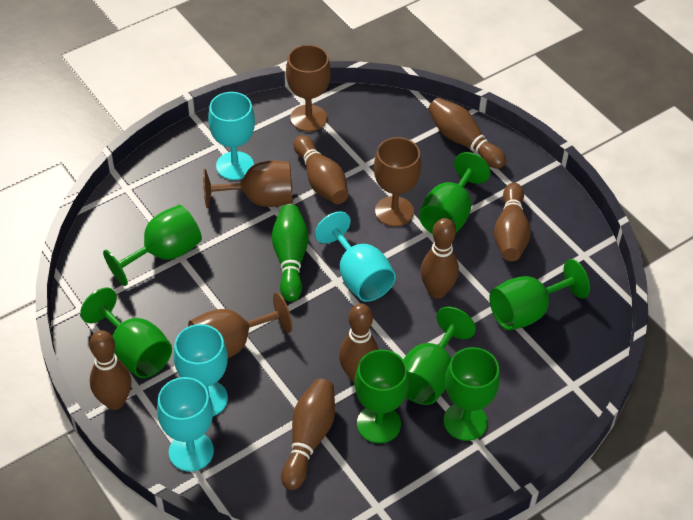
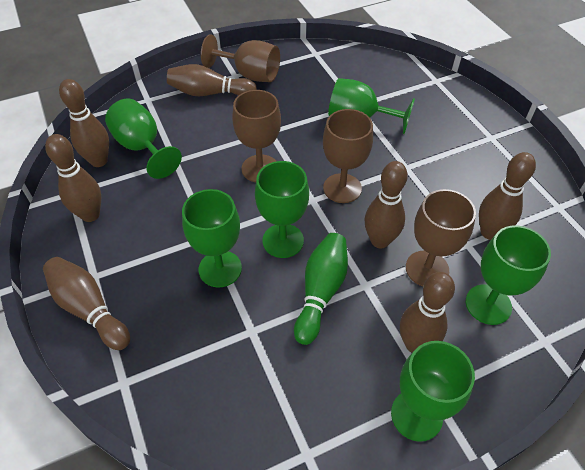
green goblet: 7 -> 6
turquoise goblet: 4 -> 0

